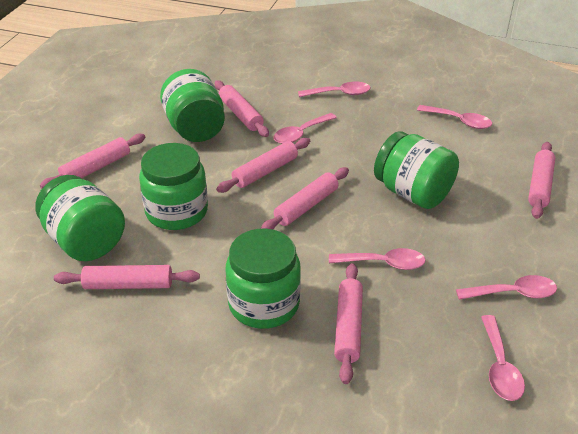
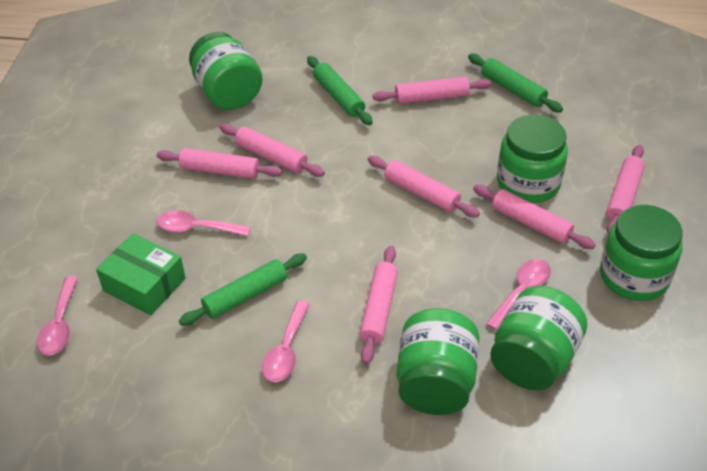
green box: 0 -> 1
green rolling pin: 0 -> 3
pink spoon: 6 -> 4

